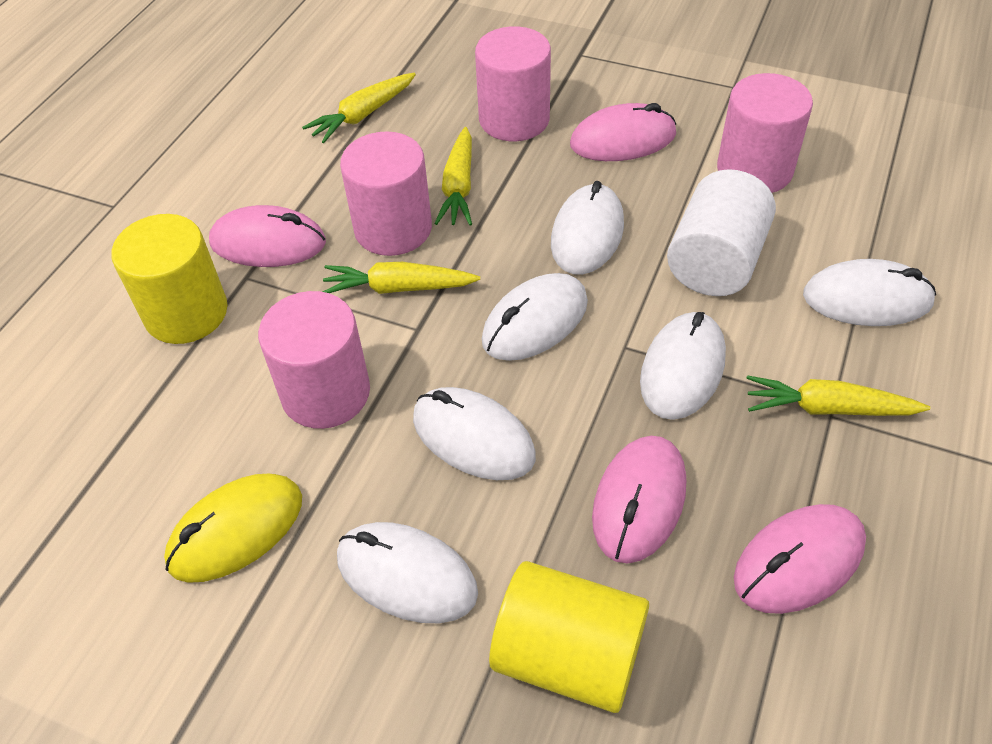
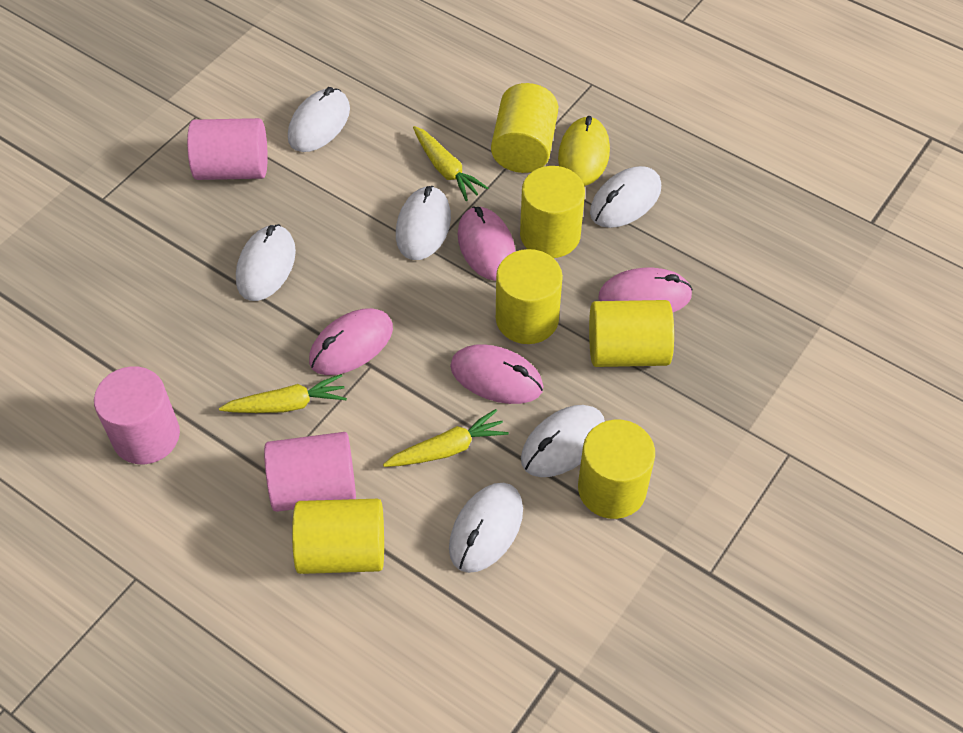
pink cylinder: 4 -> 3
white cylinder: 1 -> 0
yellow carrot: 4 -> 3
yellow cylinder: 2 -> 6

